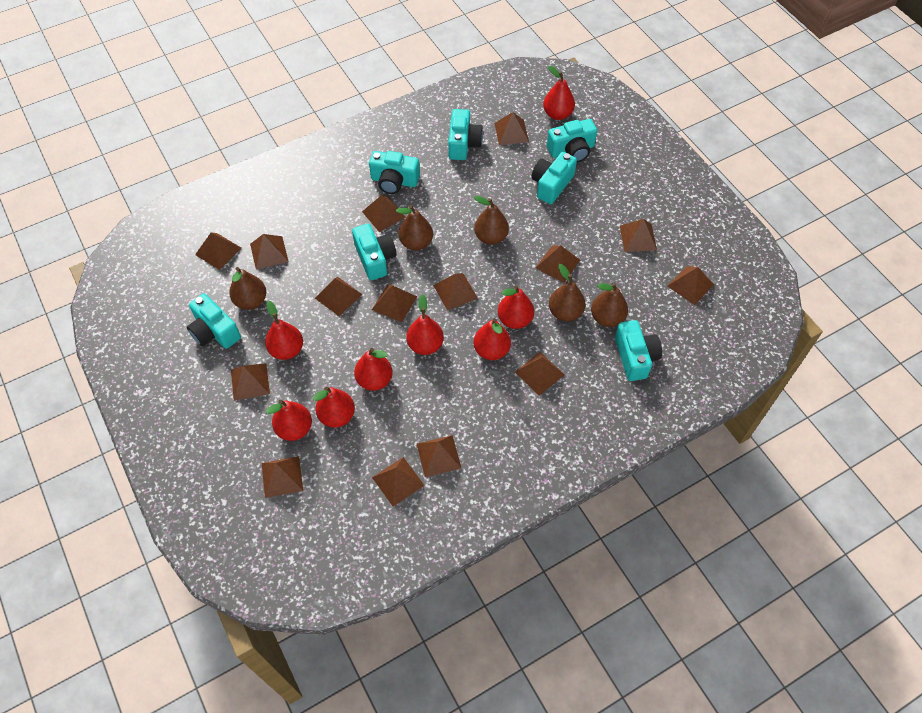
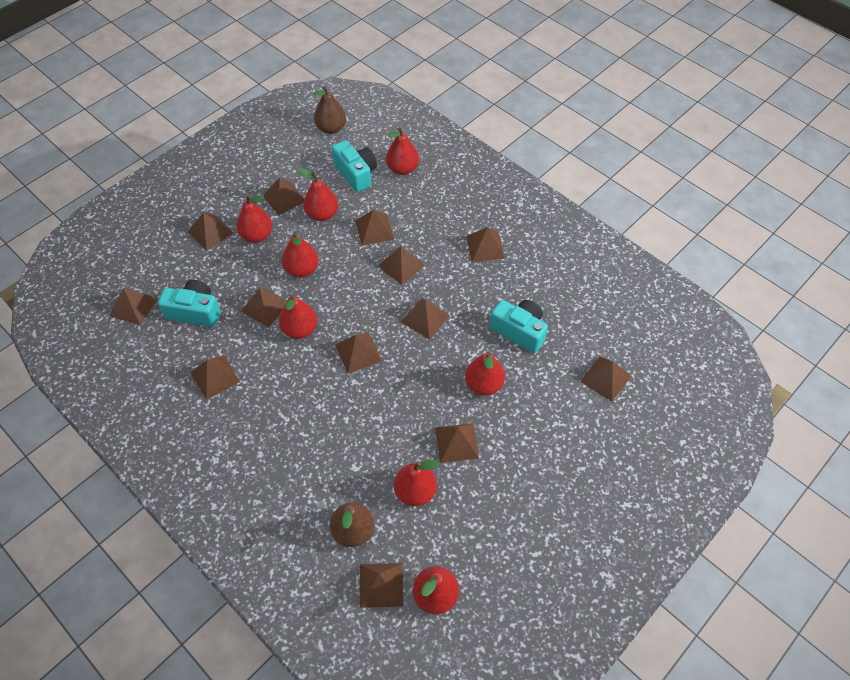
brown pear: 5 -> 2
brown pyramid: 15 -> 13
turquoise camera: 7 -> 3

